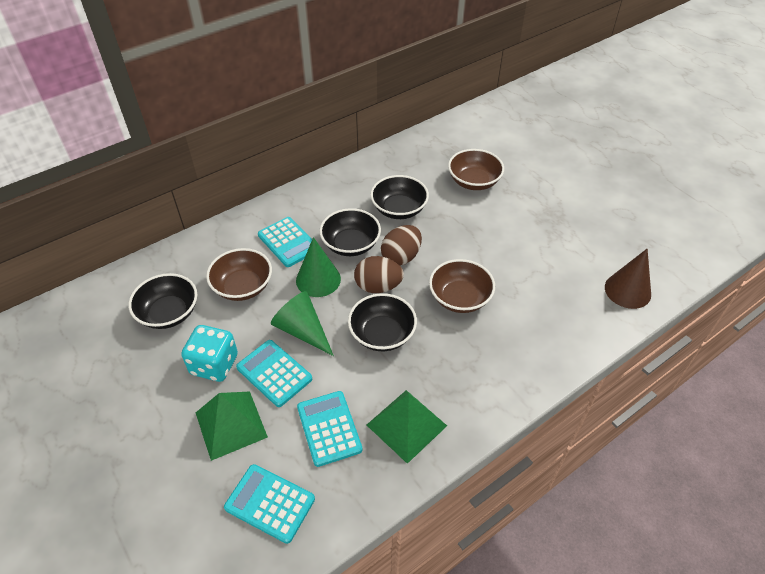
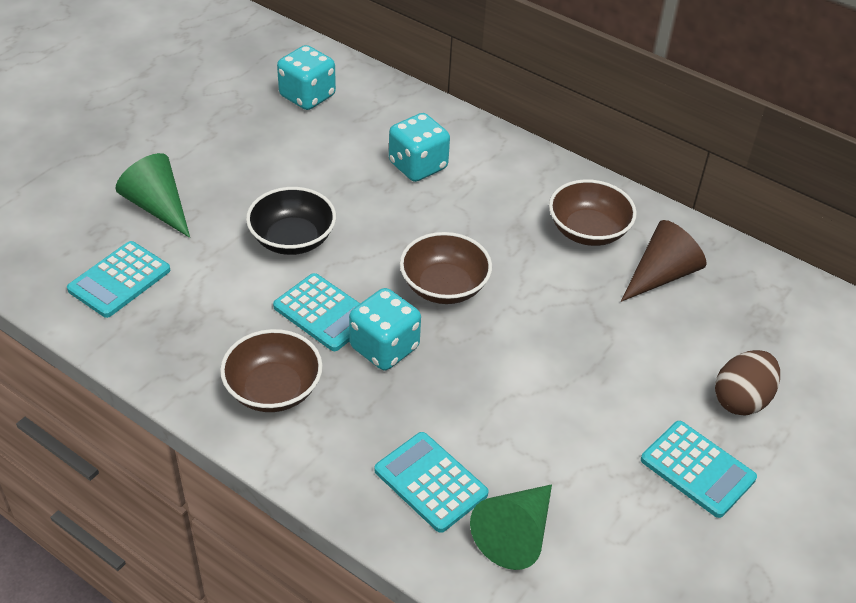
black bowl: 4 -> 1
brown egg: 2 -> 1
green pyramid: 2 -> 0
turquoise dice: 1 -> 3

